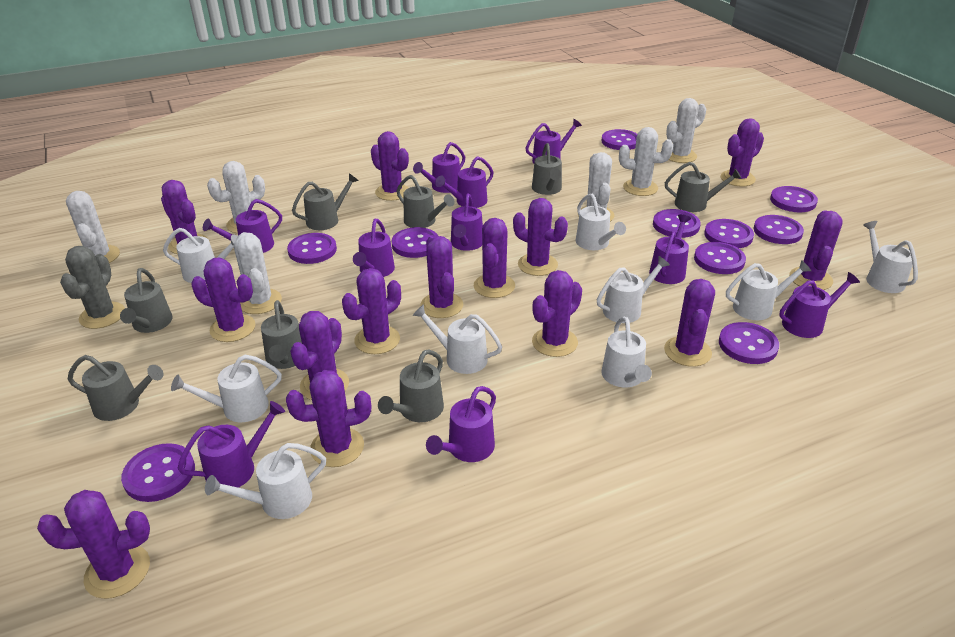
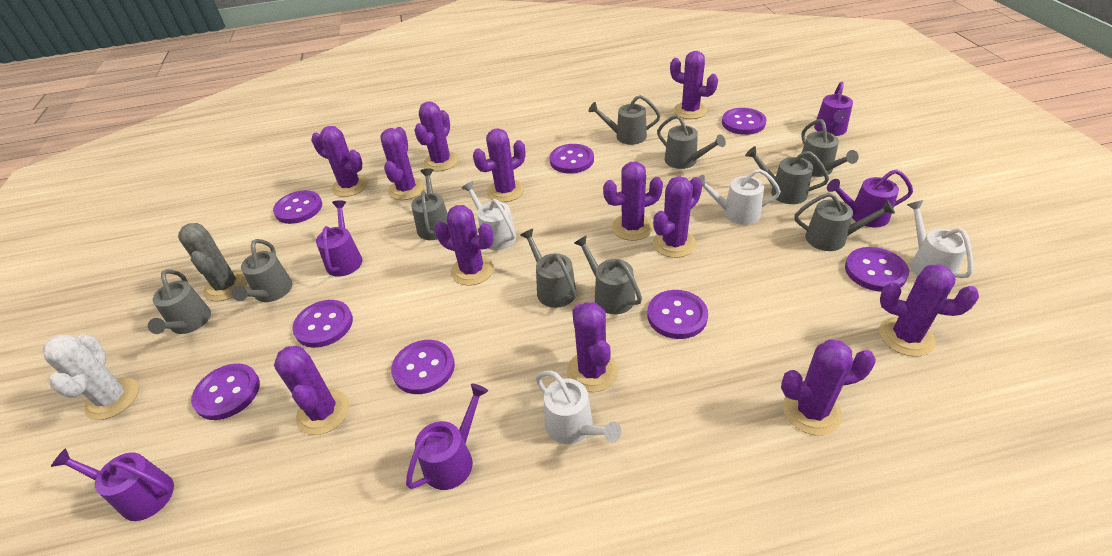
grey watering can: 8 -> 10
purple button: 10 -> 8
purple cactus: 14 -> 12
purple watering can: 10 -> 5
white cactus: 6 -> 1
white watering can: 9 -> 4

